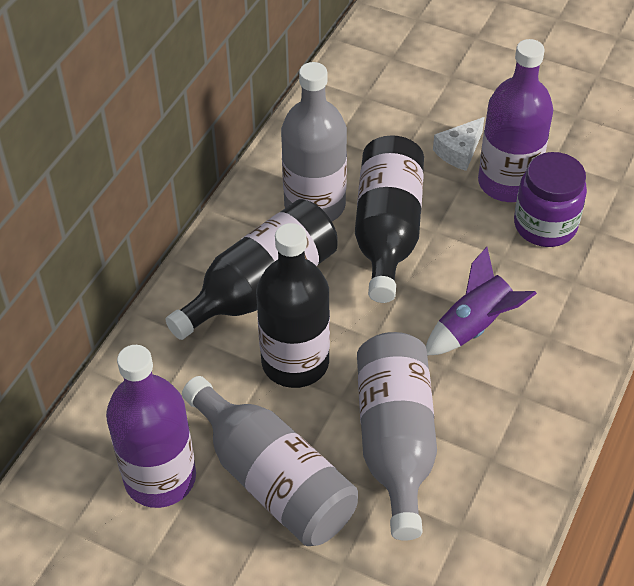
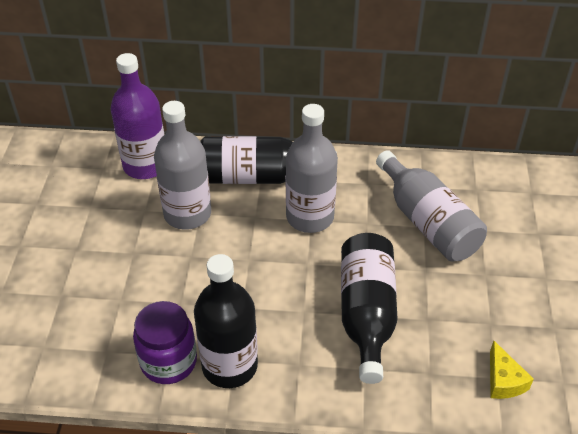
purple bottle: 2 -> 1
purple rocket: 1 -> 0
white cheese: 1 -> 0
yellow cheese: 0 -> 1

